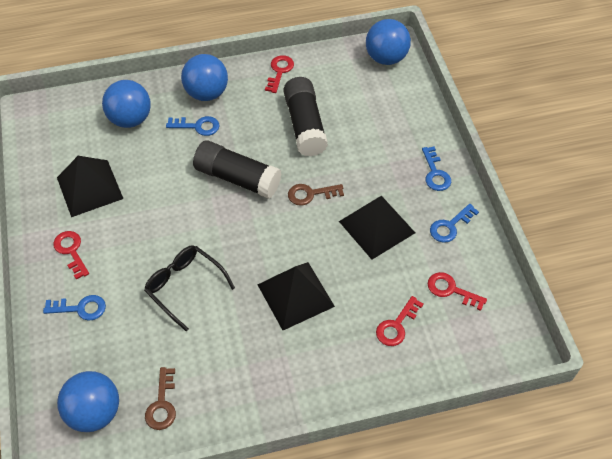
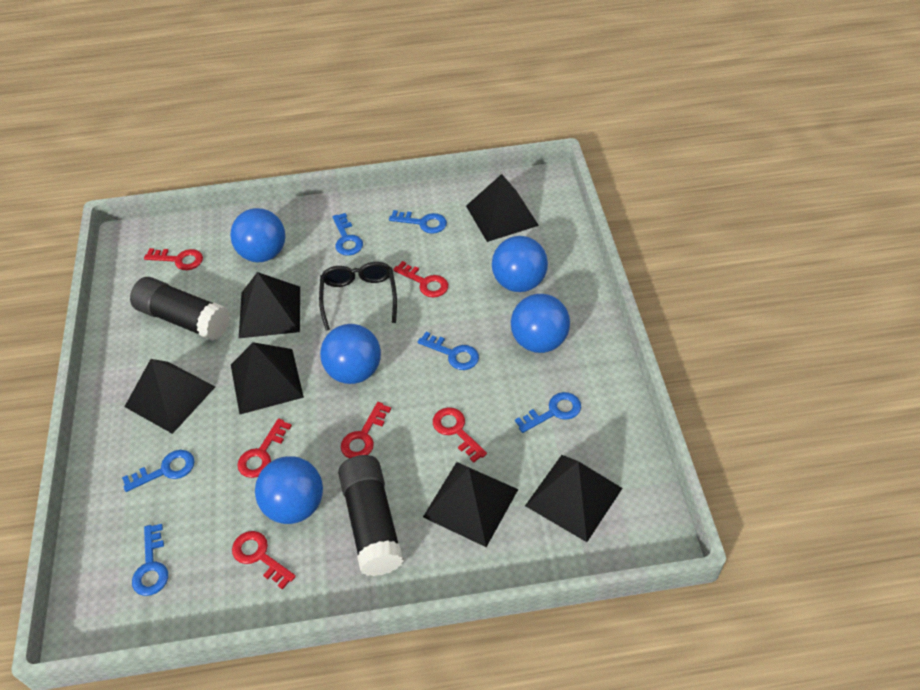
black pyramid: 3 -> 6
blue ball: 4 -> 5
blue key: 4 -> 6
brown key: 2 -> 0
red key: 4 -> 6

